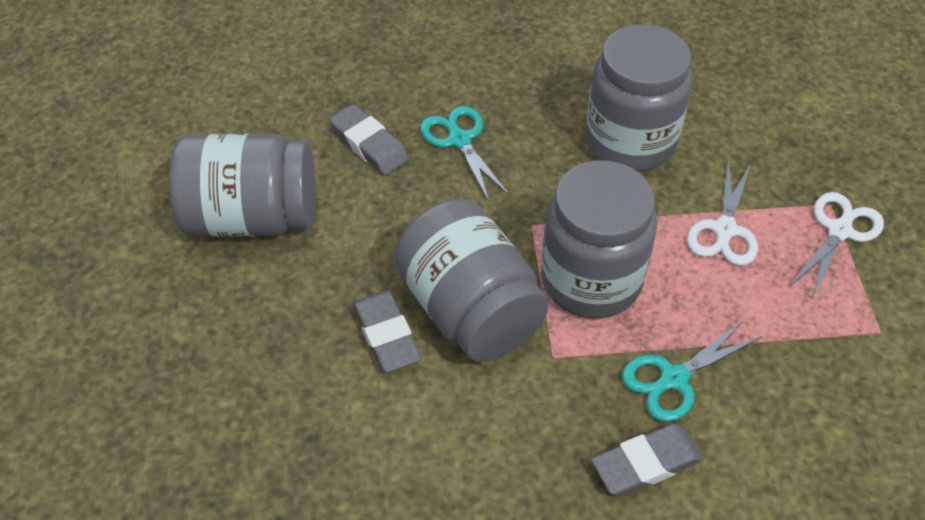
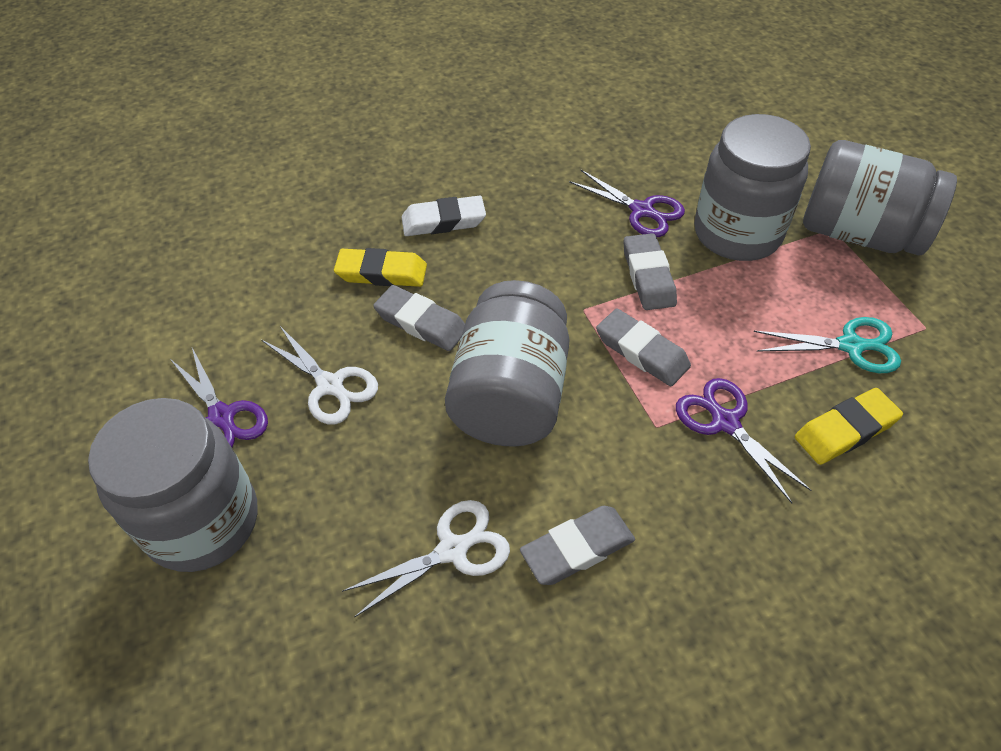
grey eraser: 3 -> 4
purple scissors: 0 -> 3
turquoise scissors: 2 -> 1
white eraser: 0 -> 1
yellow eraser: 0 -> 2

